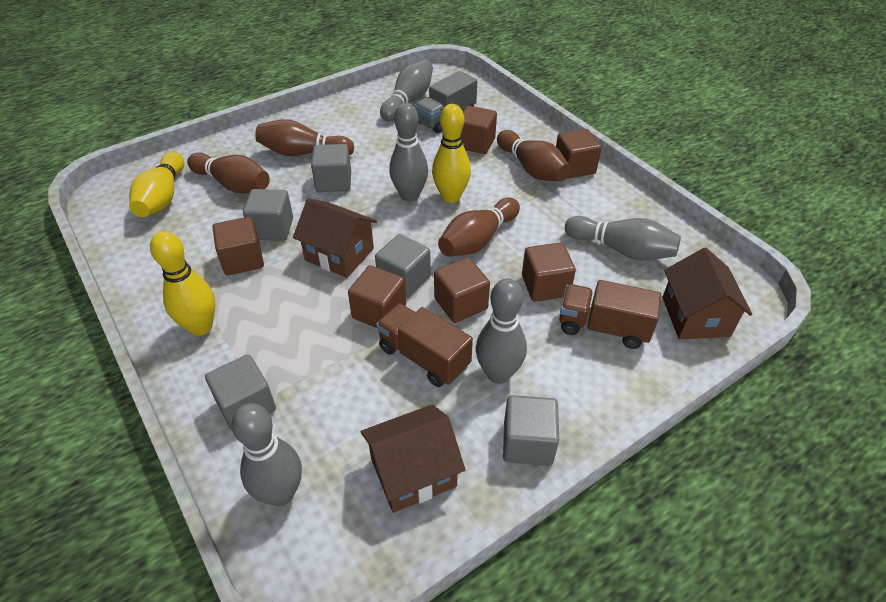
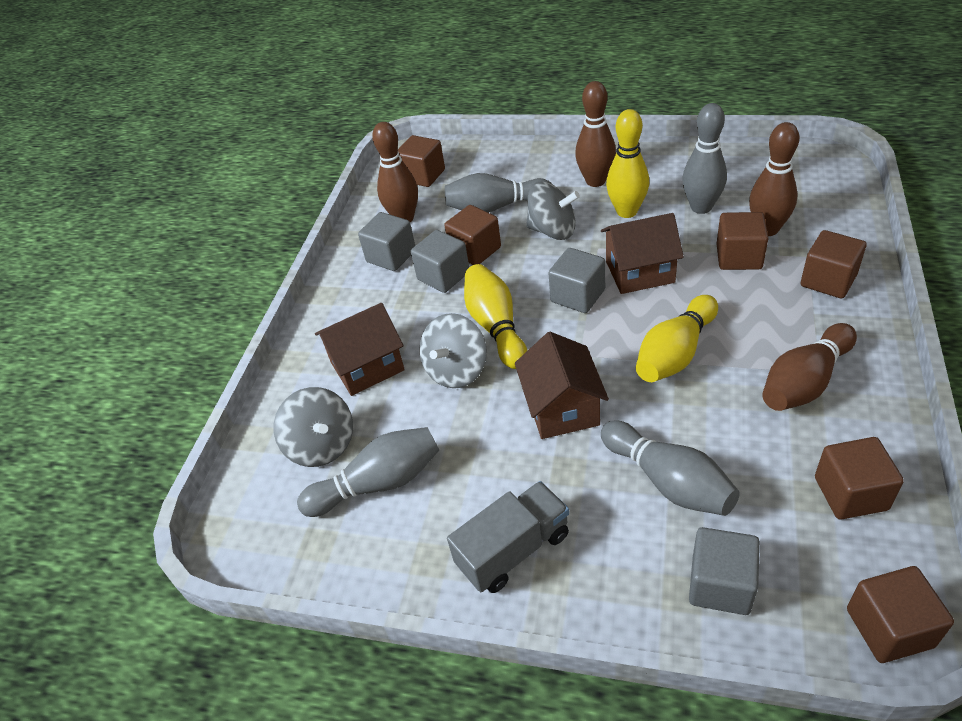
brown truck: 2 -> 0
grey bowling pin: 5 -> 4
grey cube: 5 -> 4
grey spinning top: 0 -> 3

